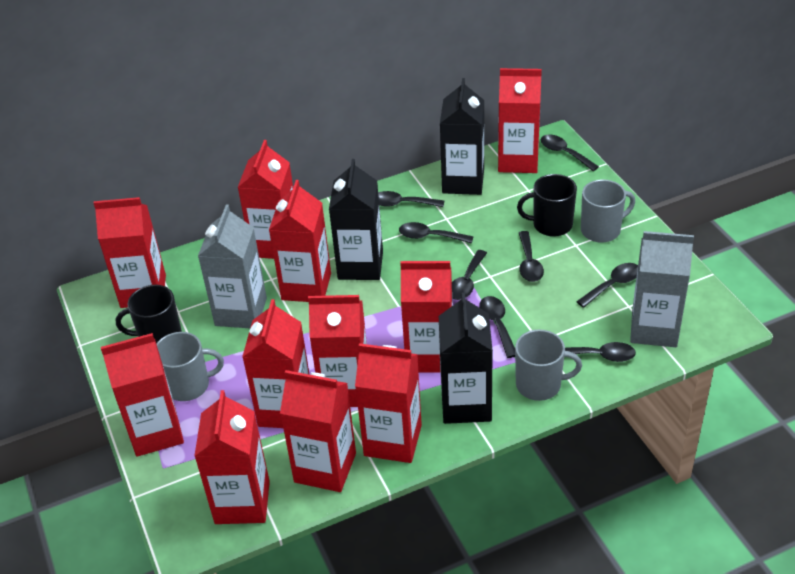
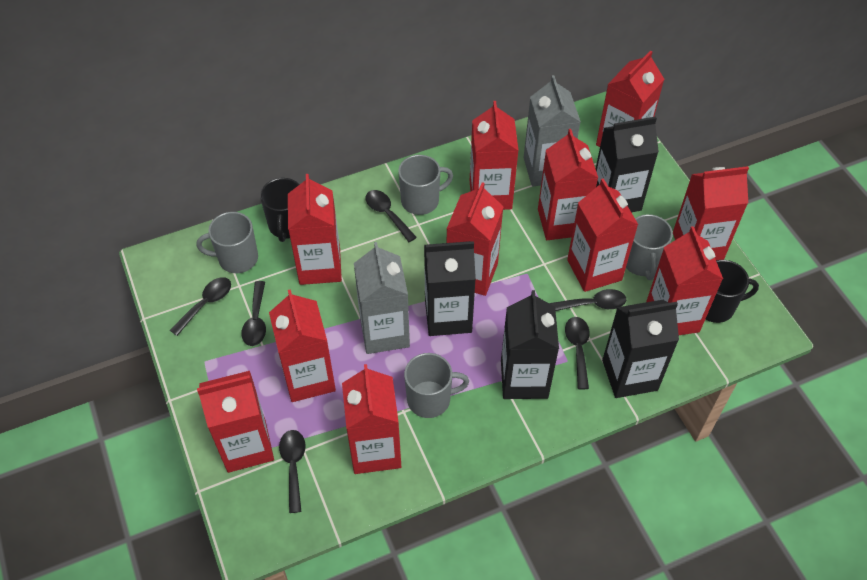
black carton: 3 -> 4
black spoon: 8 -> 6
grey mug: 3 -> 4

